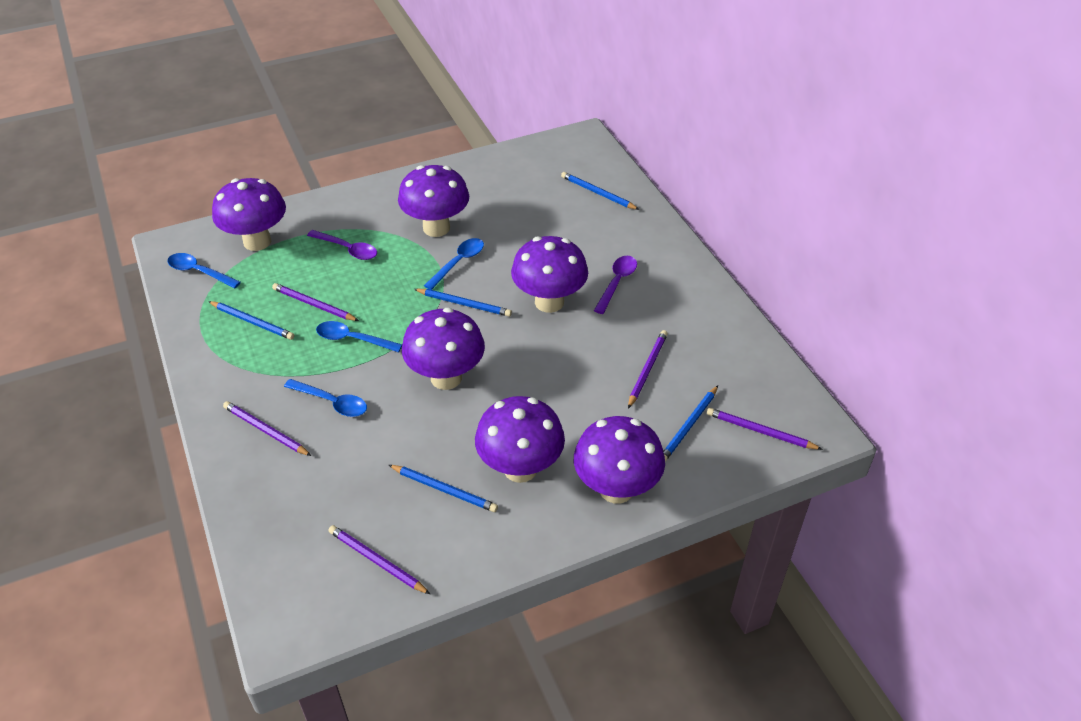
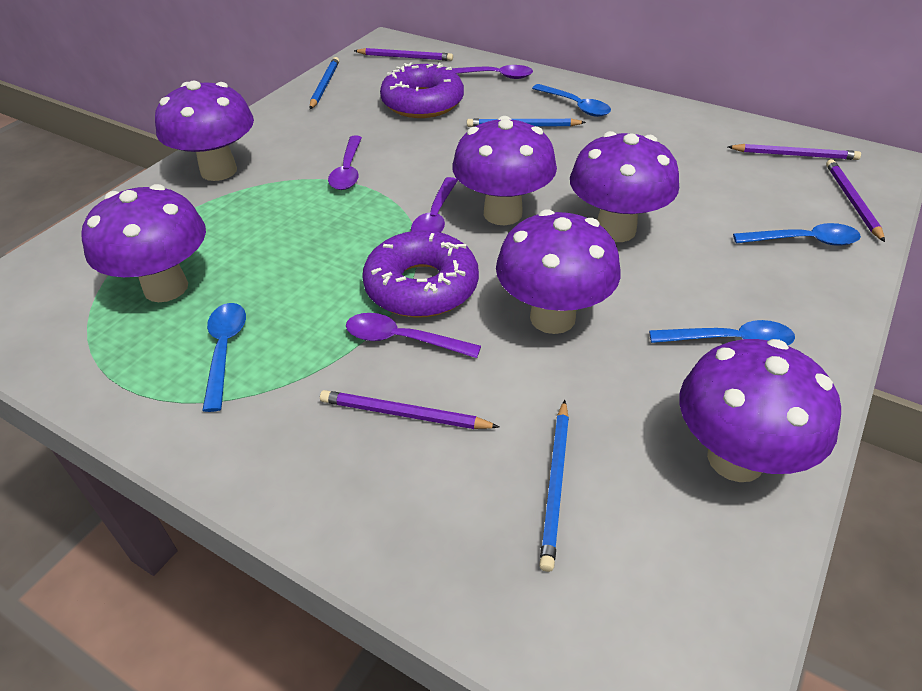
blue pencil: 5 -> 3
purple donut: 0 -> 2
purple pencil: 5 -> 4
purple spoon: 2 -> 4

